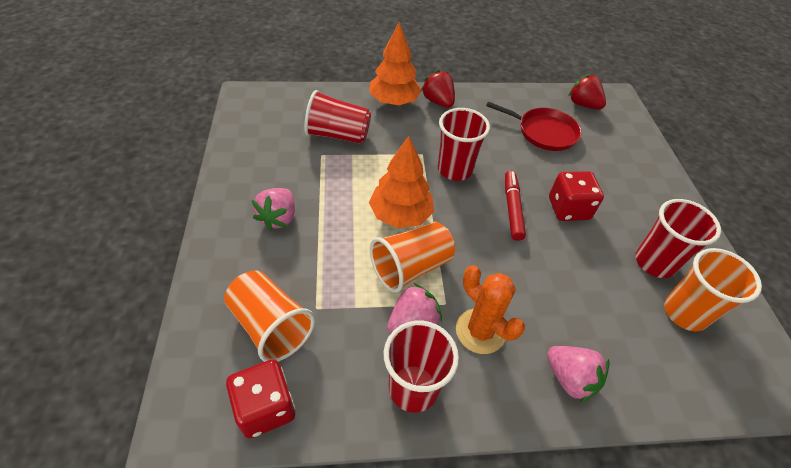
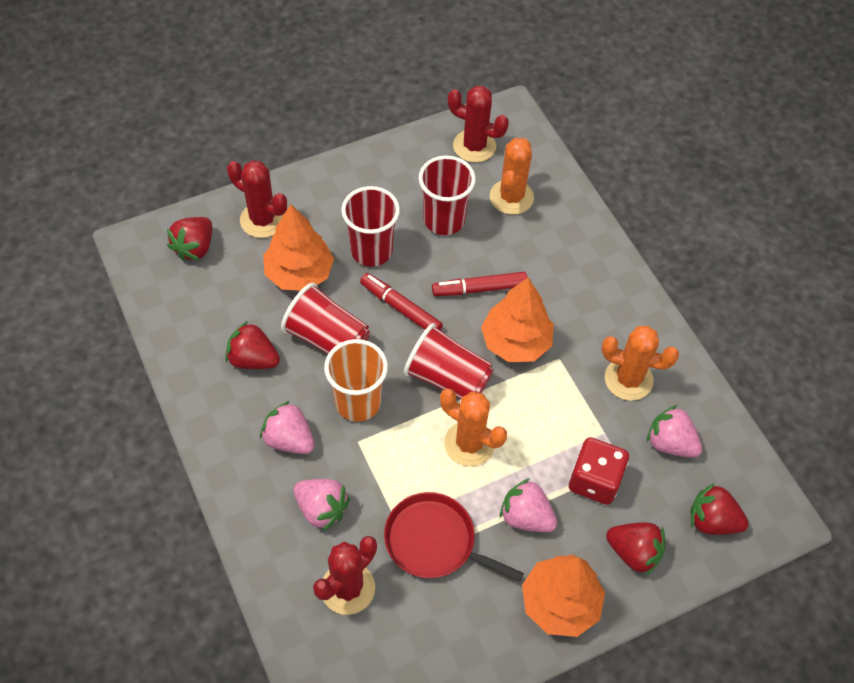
orange cactus: 1 -> 3
orange cup: 3 -> 1
orange tree: 2 -> 3
pink strawberry: 3 -> 4
red cactus: 0 -> 3
red dice: 2 -> 1
red marker: 1 -> 2
red strawberry: 2 -> 4

